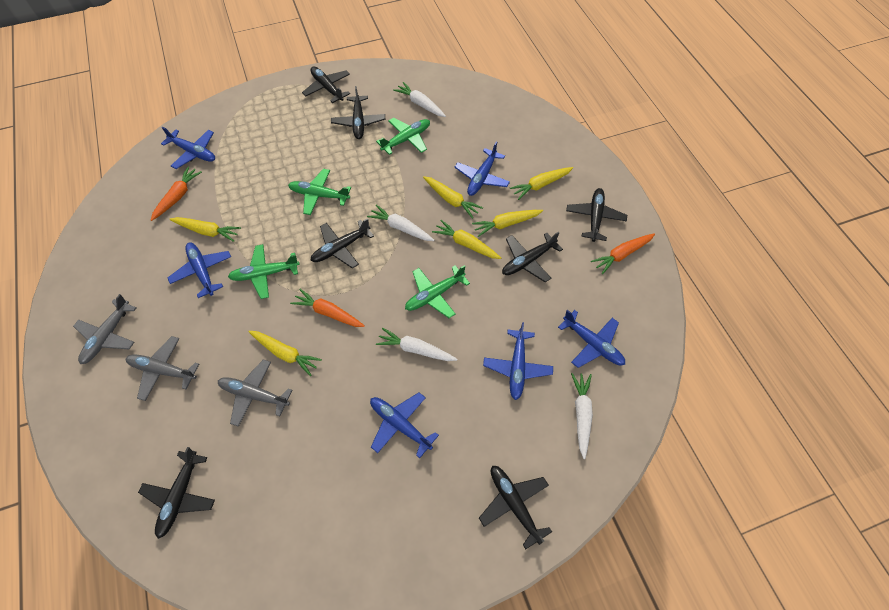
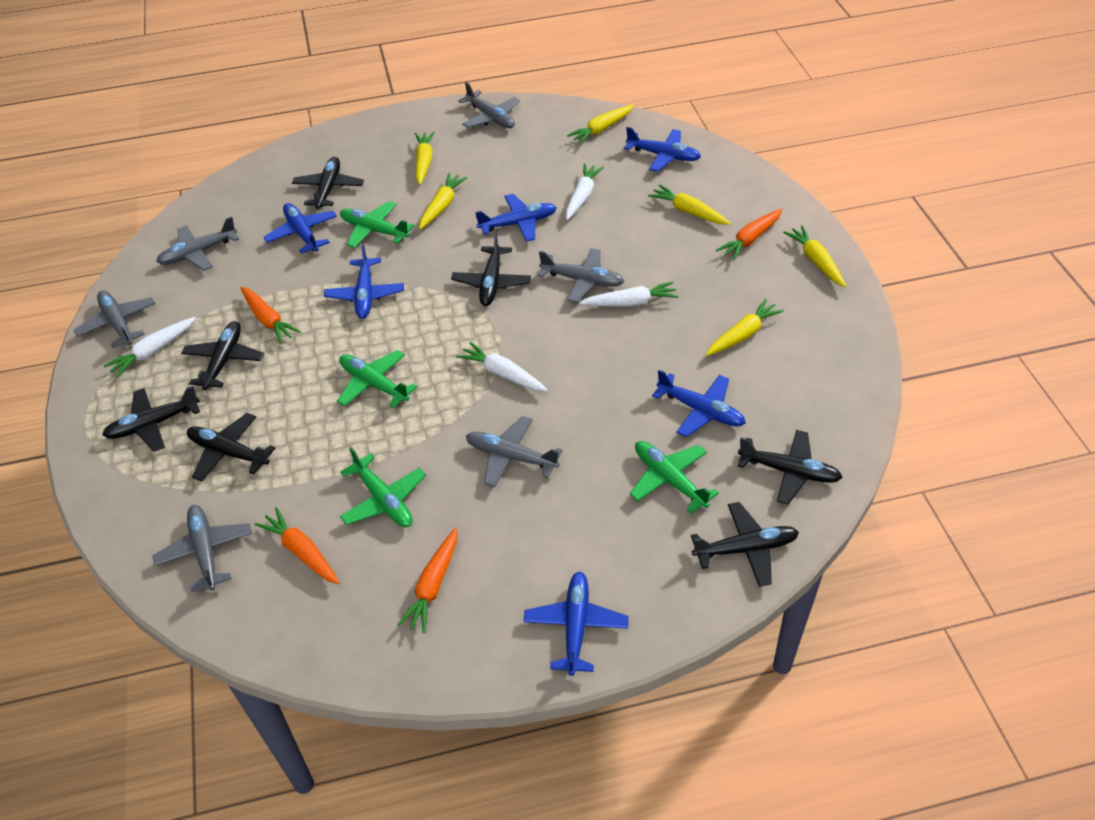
grey plane: 3 -> 6
orange carrot: 3 -> 4

